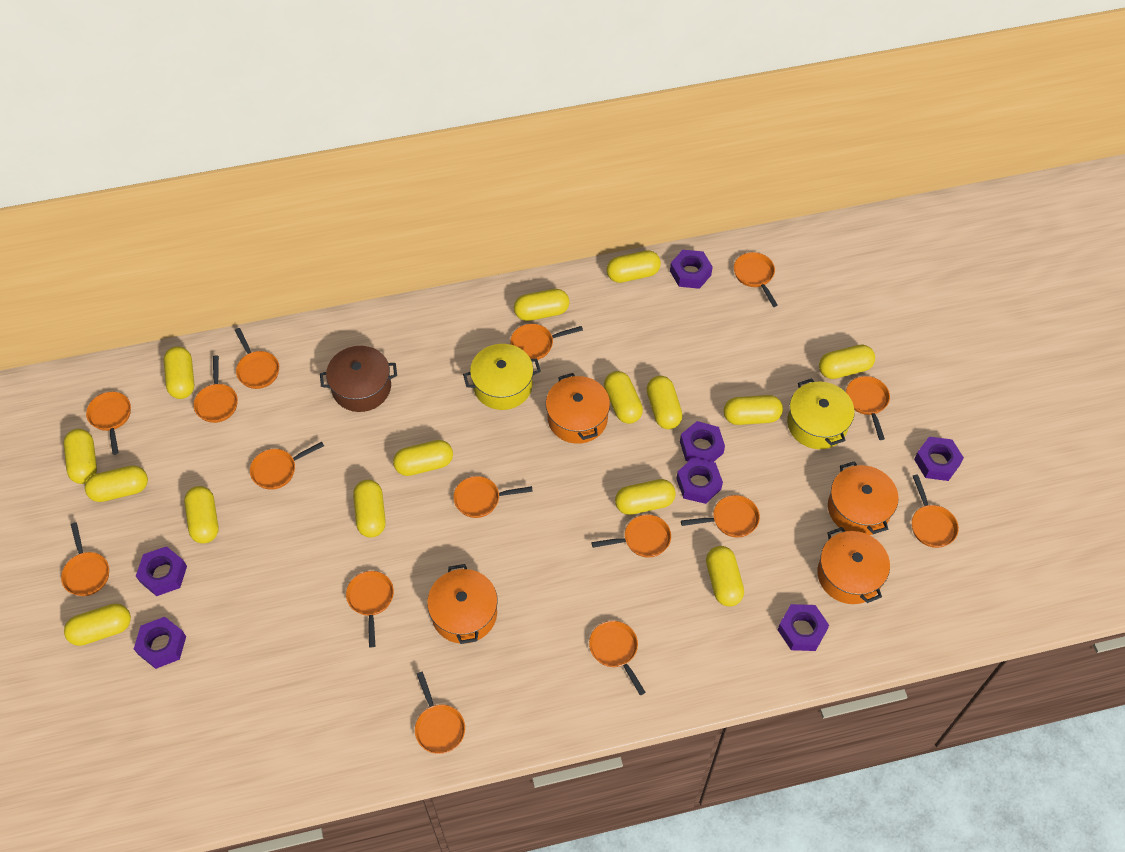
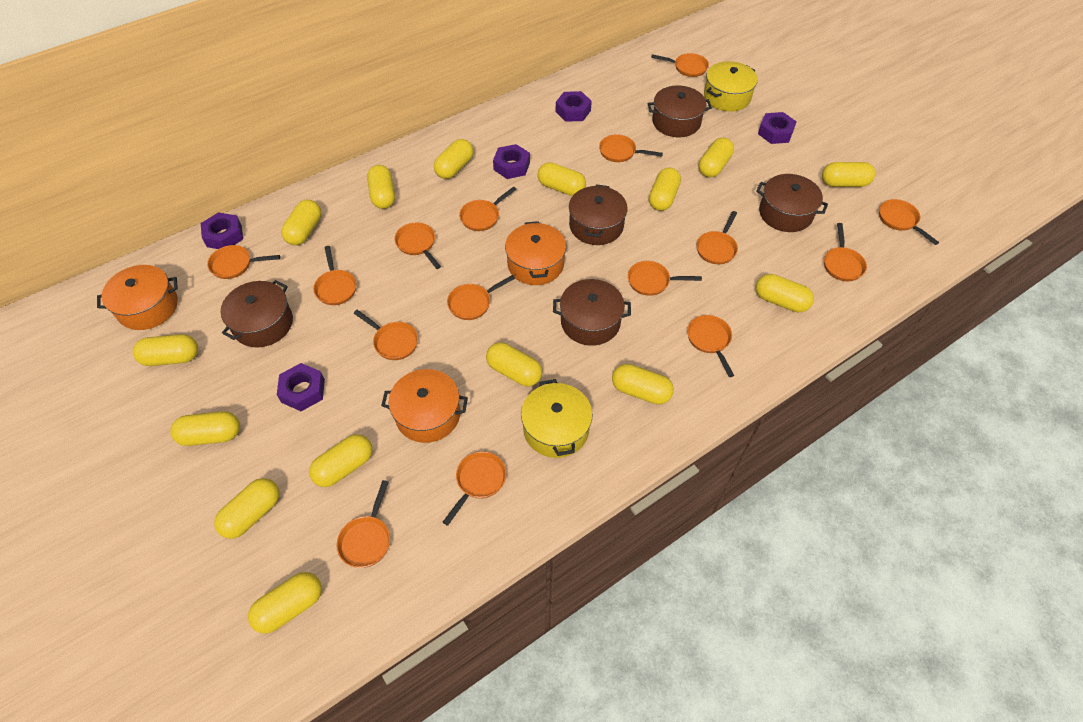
brown pot: 1 -> 5
orange pot: 4 -> 3
purple nut: 7 -> 5

